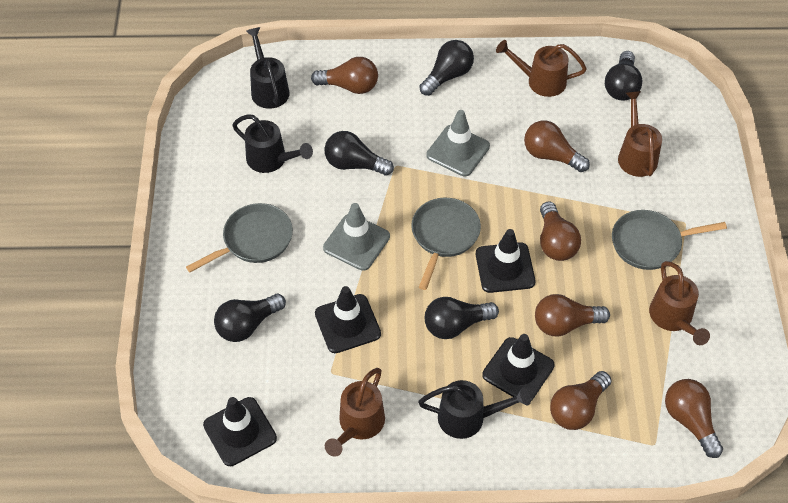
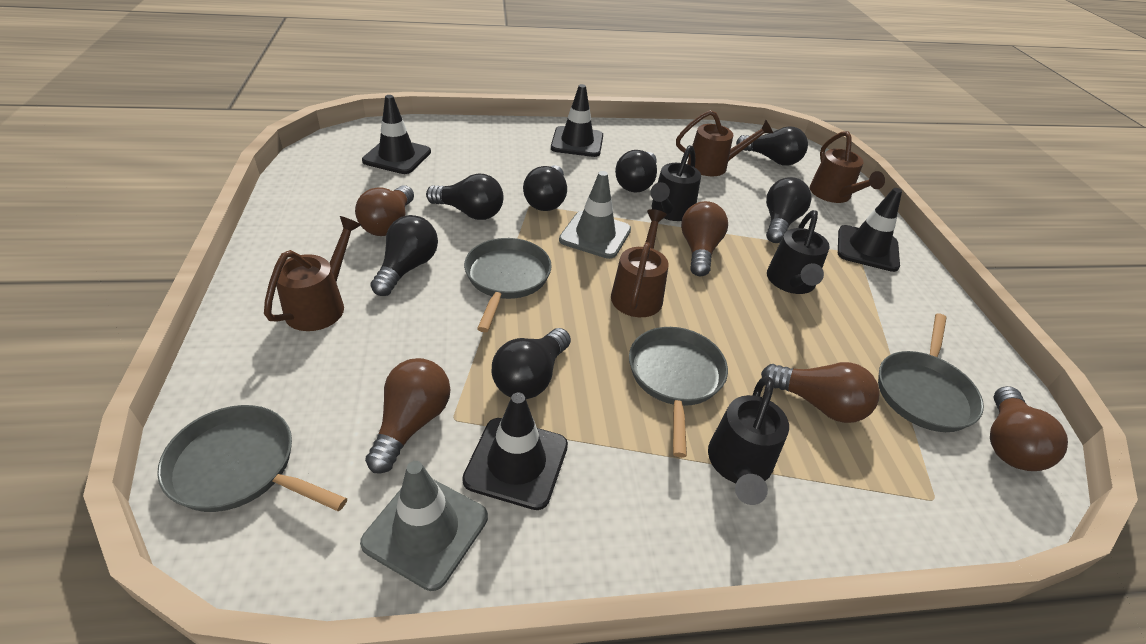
black light bulb: 5 -> 7
brown light bulb: 6 -> 5
grey pan: 3 -> 4

